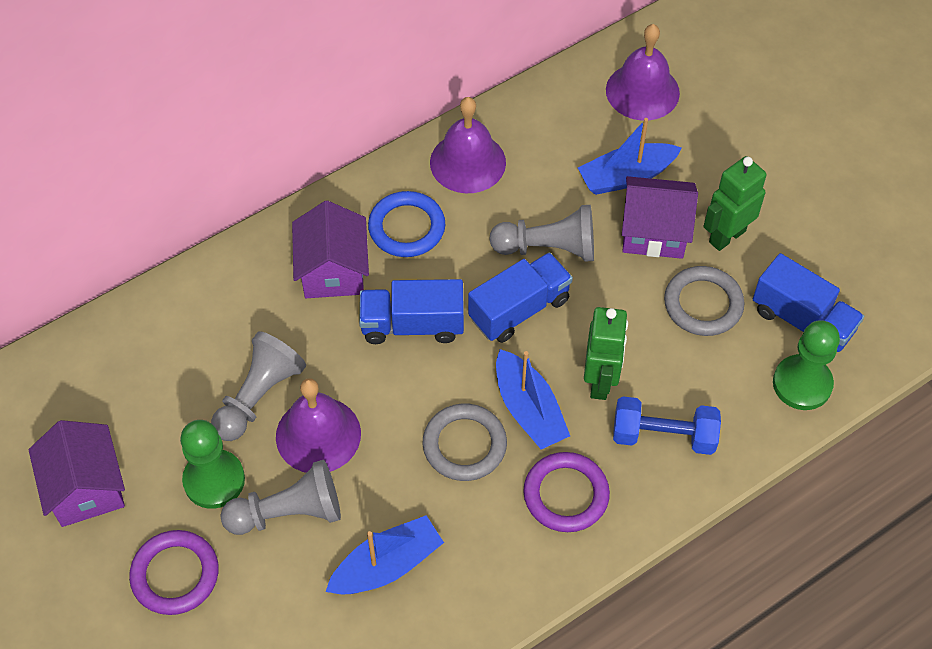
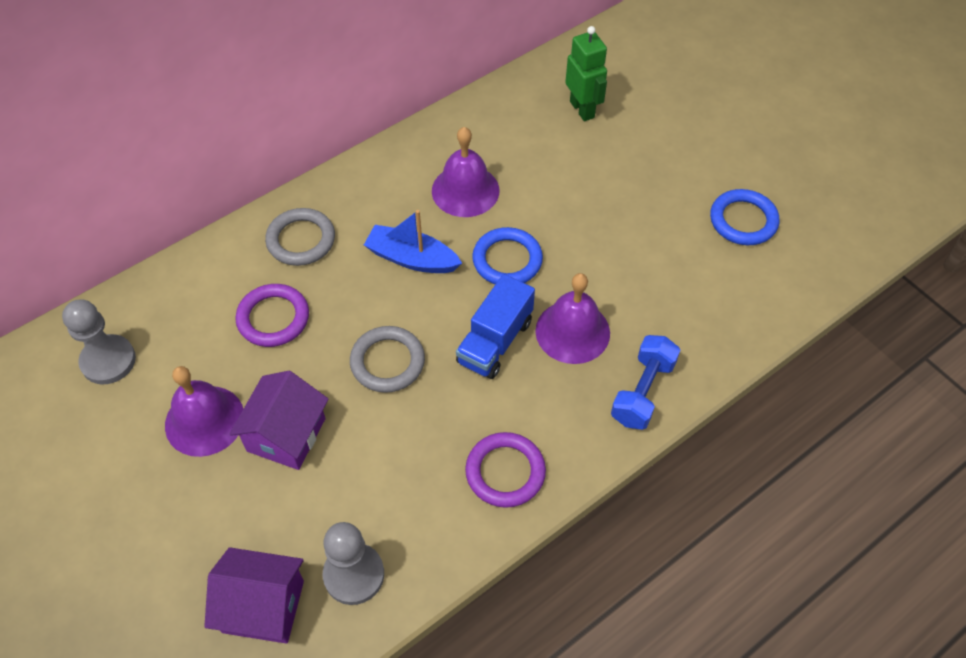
blue boat: 3 -> 1
blue ring: 1 -> 2
blue truck: 3 -> 1
green pawn: 2 -> 0
green robot: 2 -> 1
grey pawn: 3 -> 2
purple house: 3 -> 2

